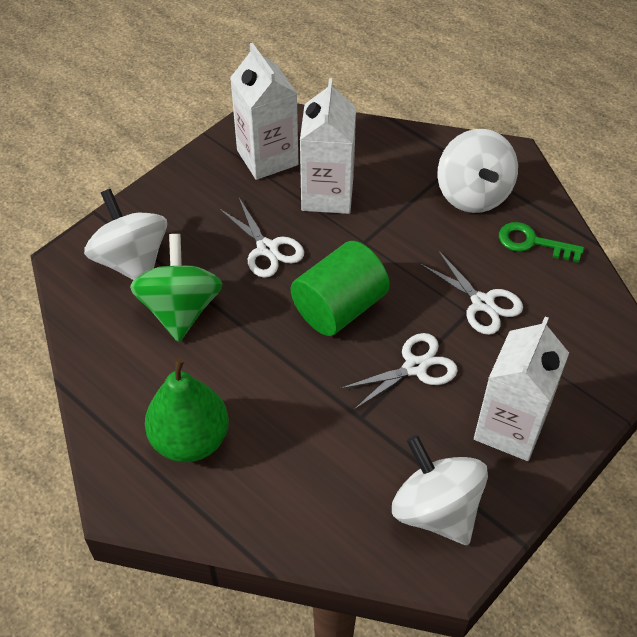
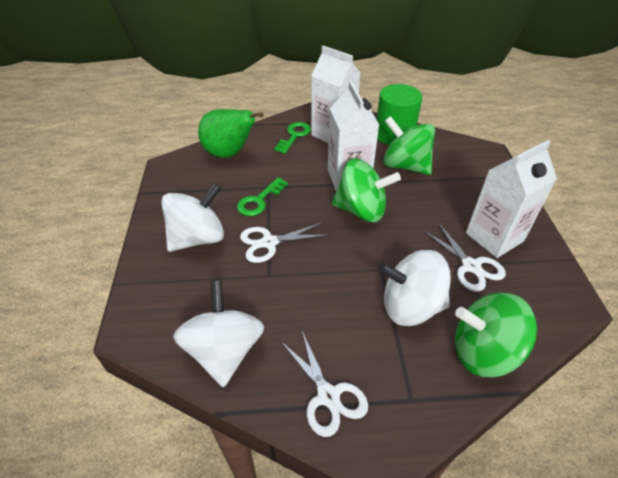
green key: 1 -> 2
green spinning top: 1 -> 3

